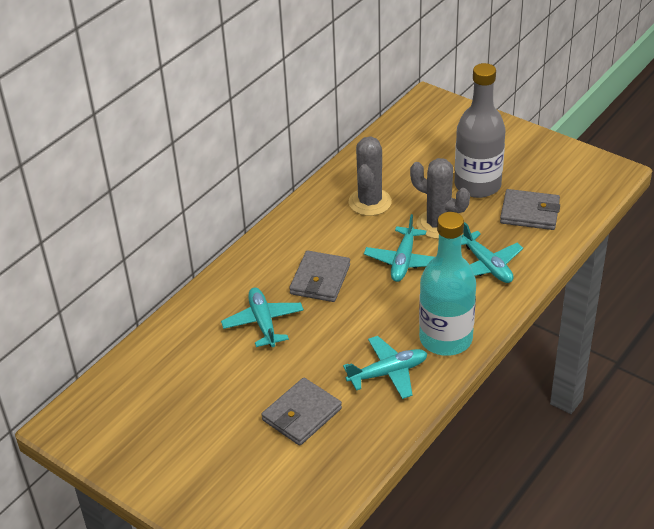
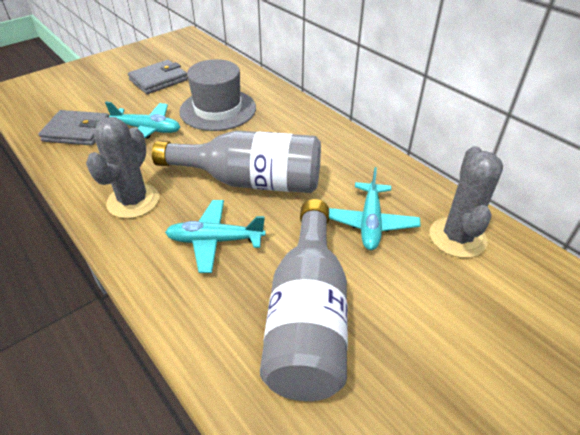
grey bottle: 1 -> 2
grey hat: 0 -> 1
grey wallet: 3 -> 2
turquoise bottle: 1 -> 0
turquoise plane: 4 -> 3

